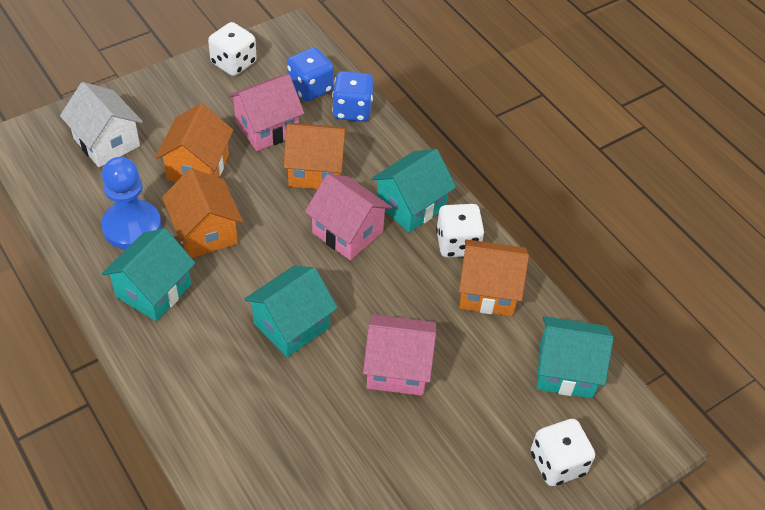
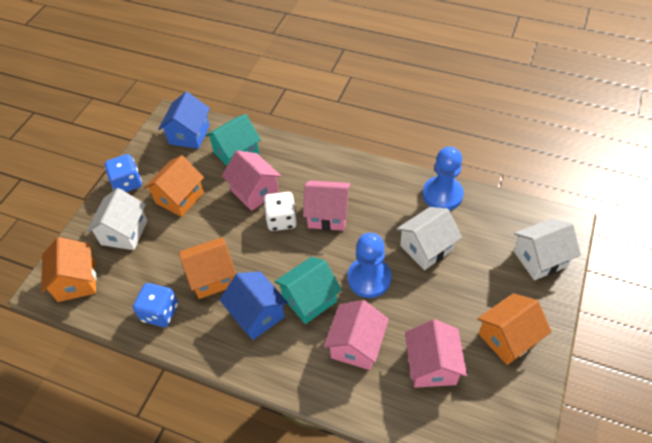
blue house: 0 -> 2
blue pawn: 1 -> 2
pink house: 3 -> 4
turquoise house: 4 -> 2
white dice: 3 -> 1
white house: 1 -> 3

